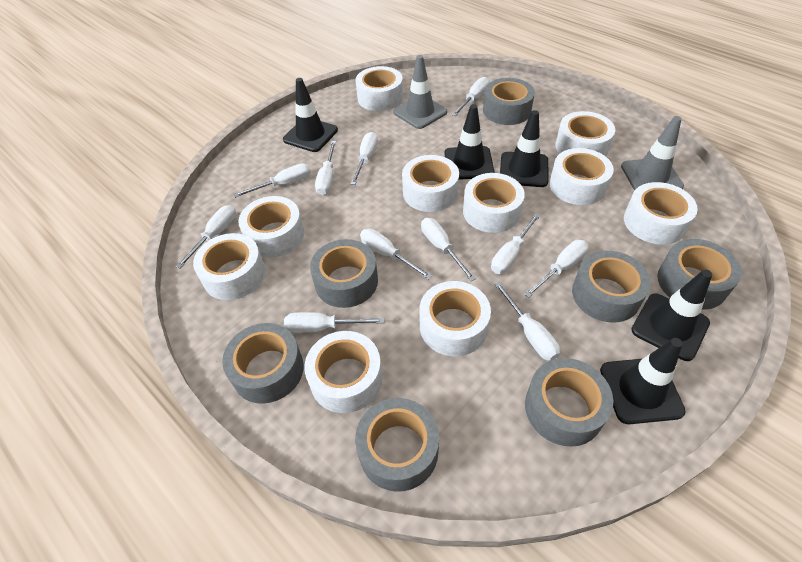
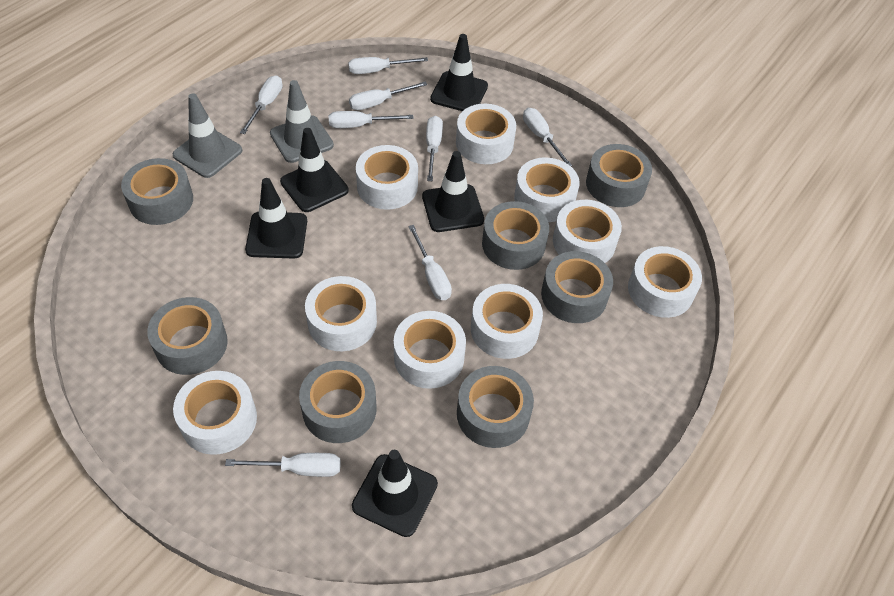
white screwdriver: 11 -> 8
white tape: 10 -> 9

